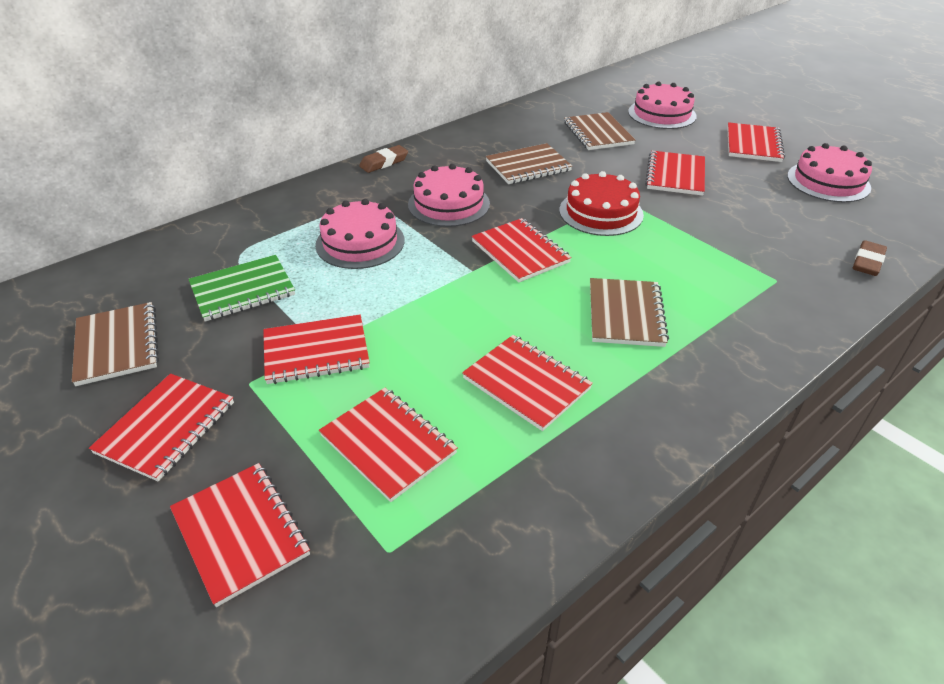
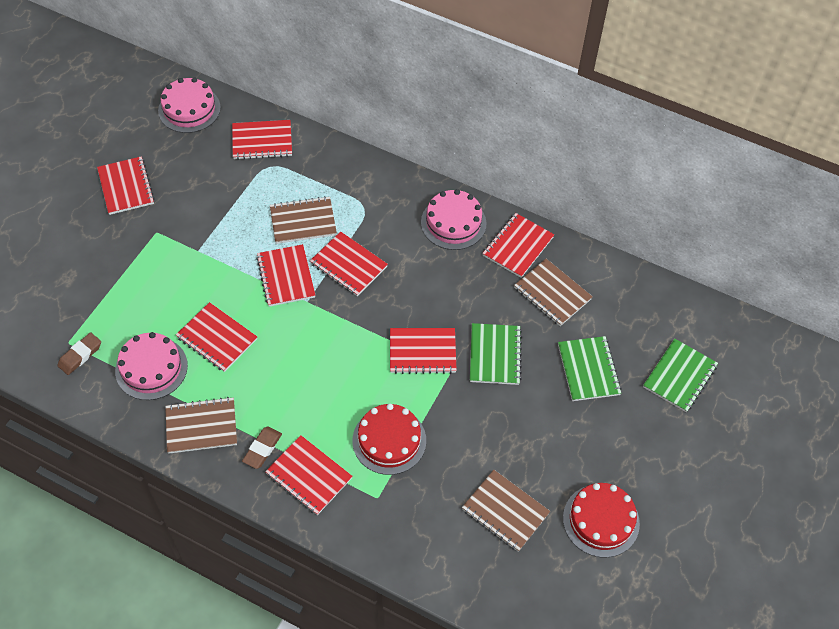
green notebook: 1 -> 3
pink cake: 4 -> 3
red cake: 1 -> 2

